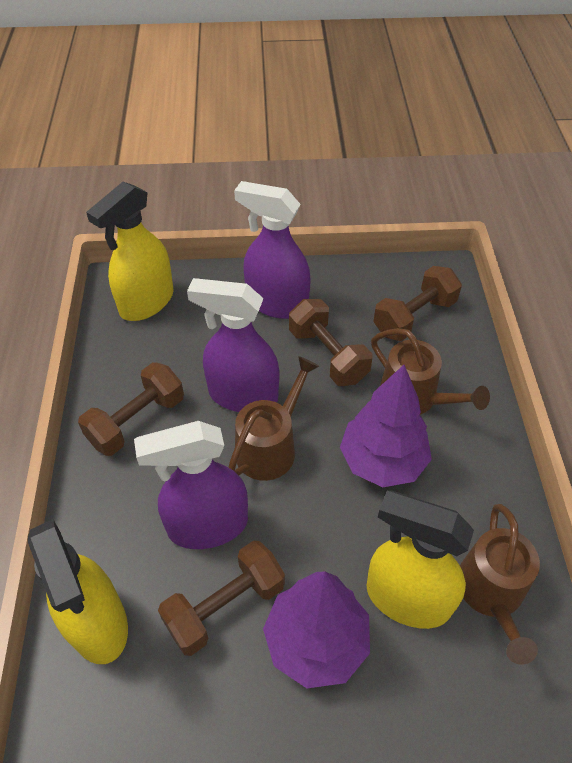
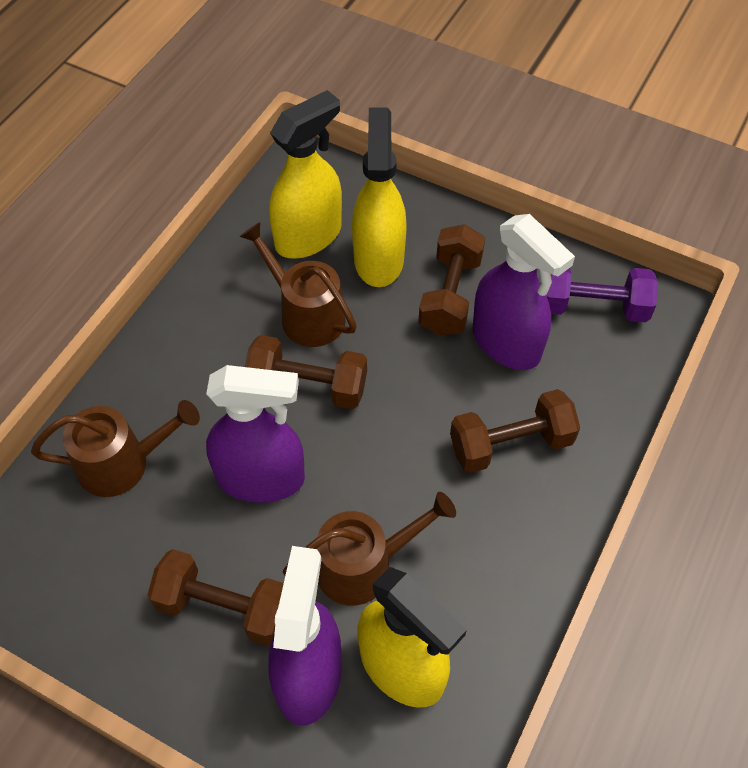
purple dumbbell: 0 -> 1
purple tree: 2 -> 0

